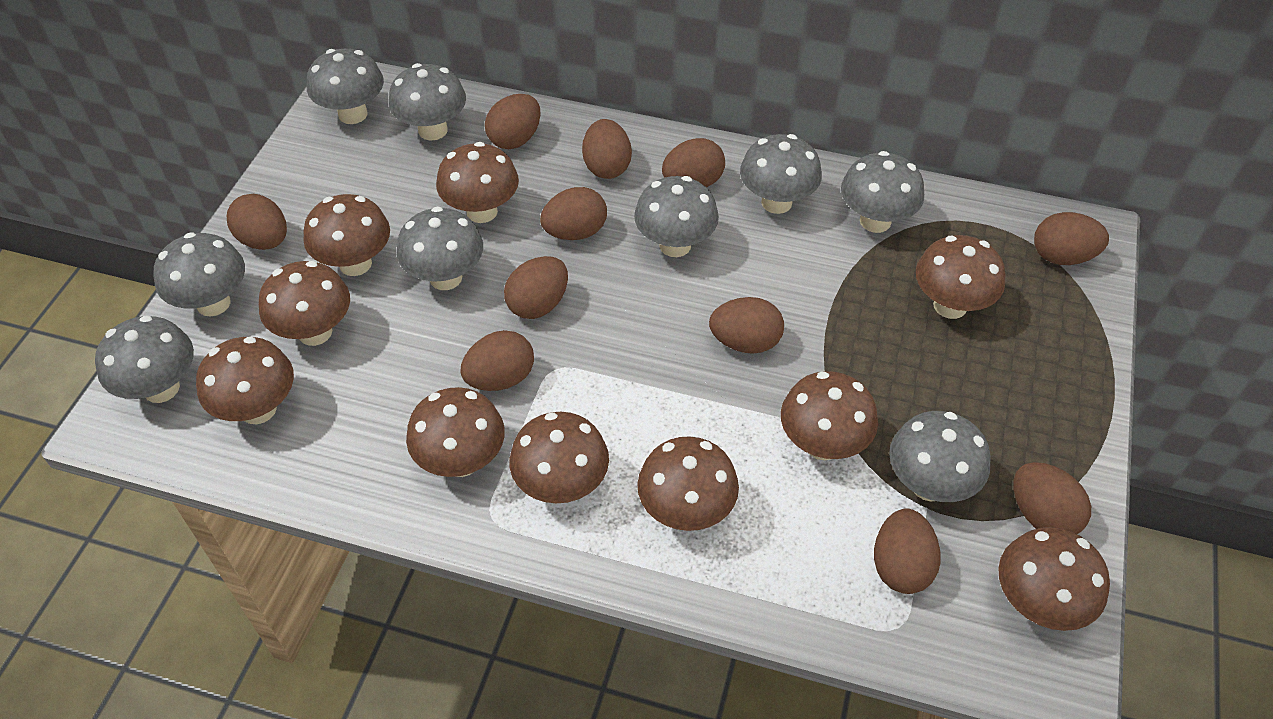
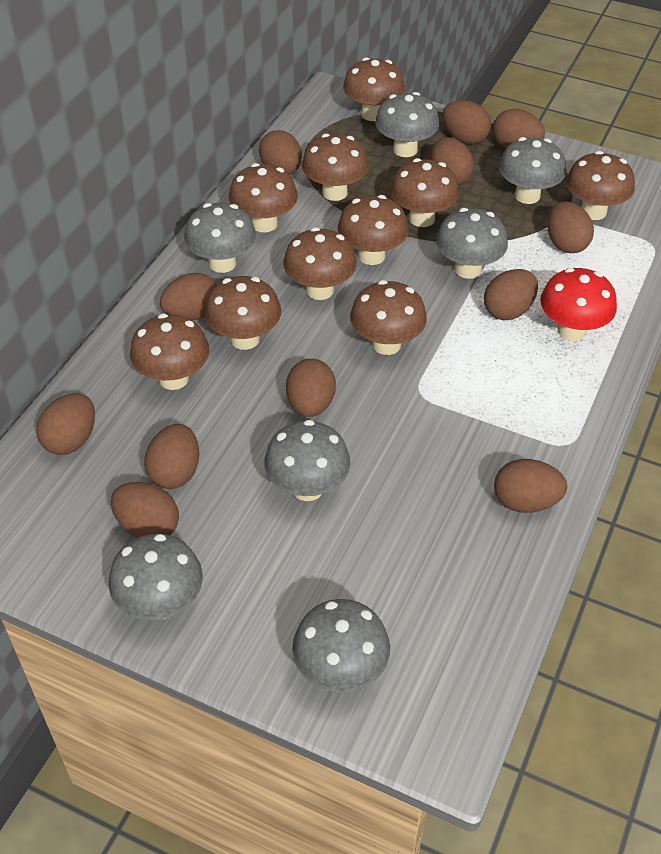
brown egg: 11 -> 12
grey mushroom: 9 -> 7
red mushroom: 0 -> 1

